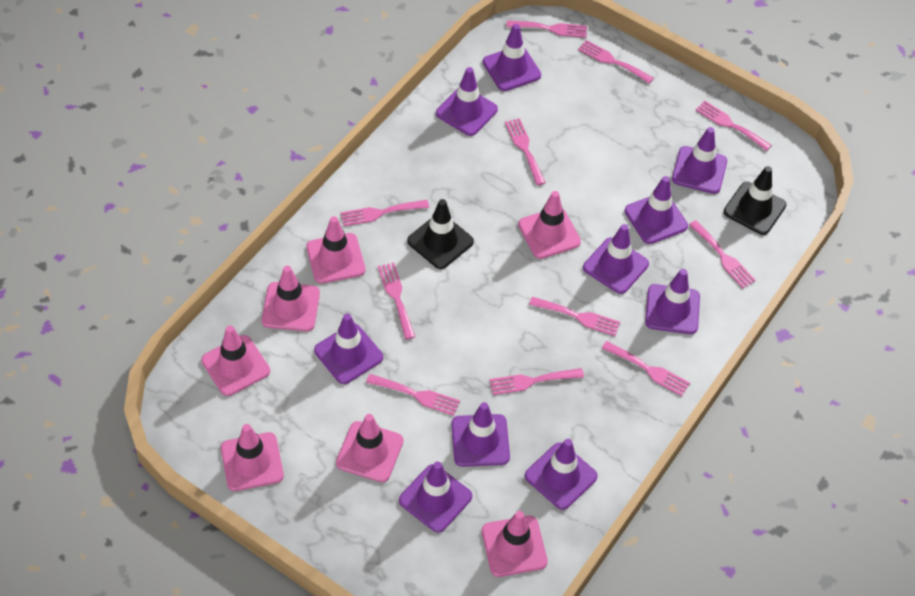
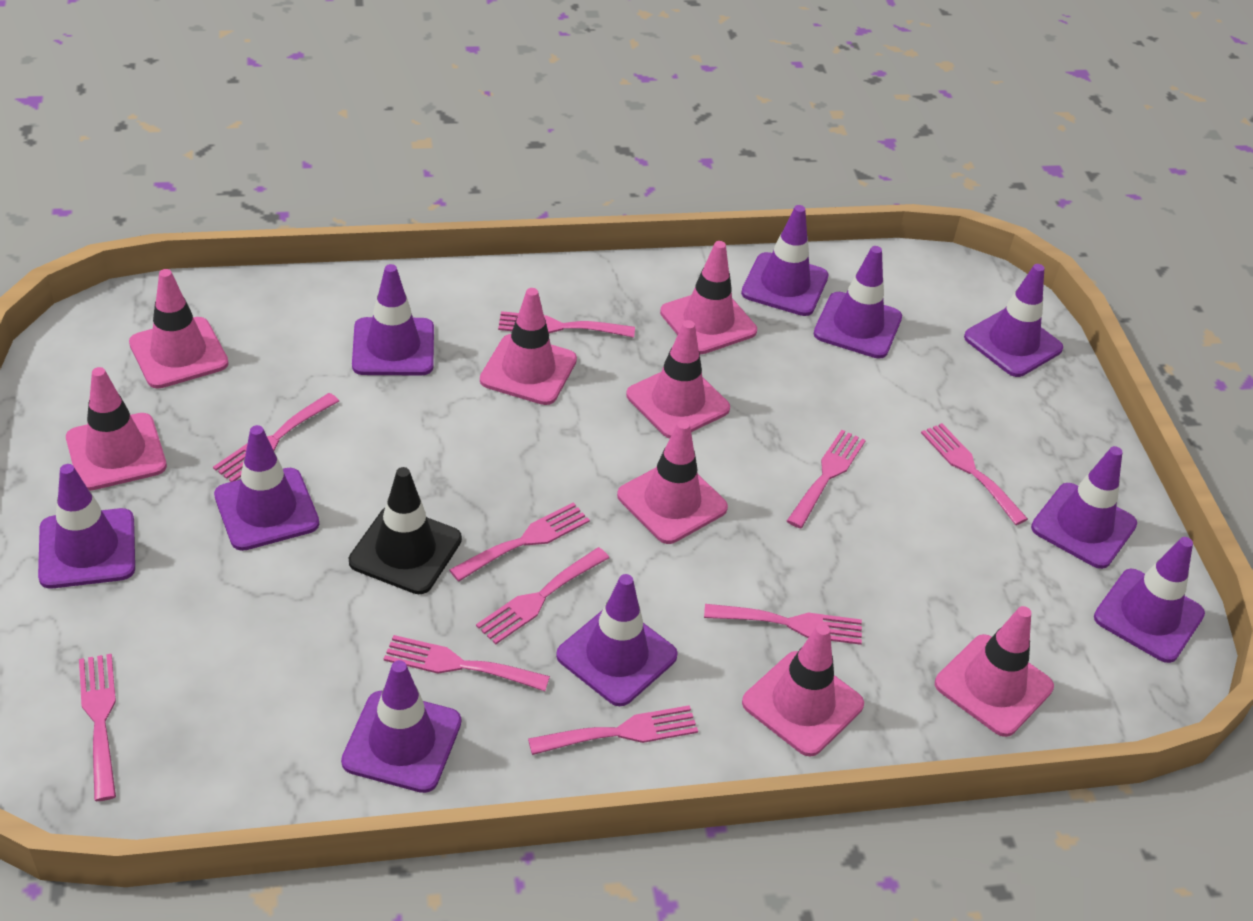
black traffic cone: 2 -> 1
pink fork: 11 -> 10
pink traffic cone: 7 -> 8

